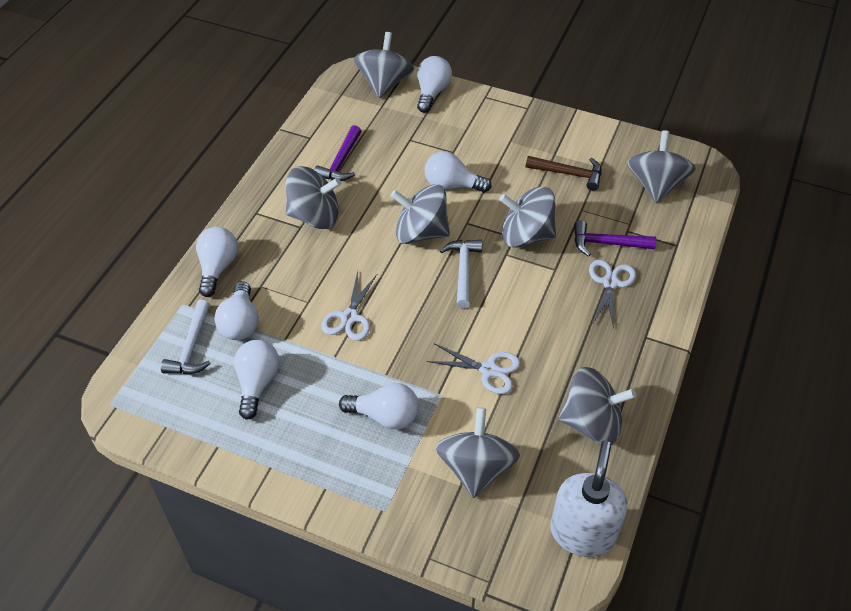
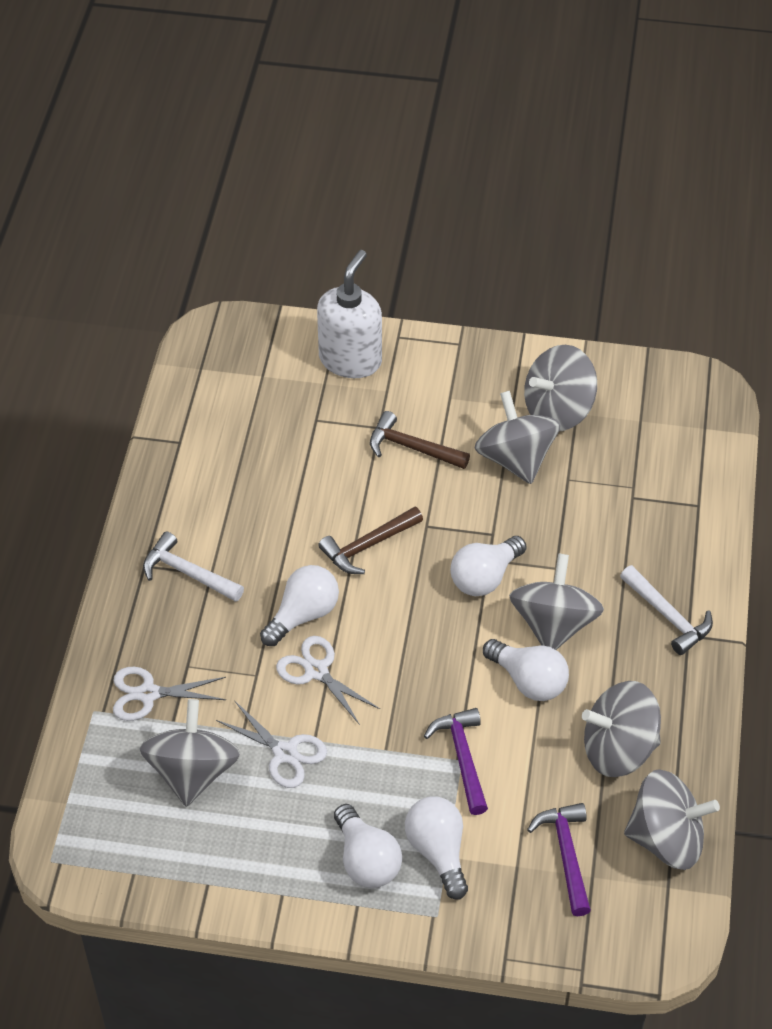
brown hammer: 1 -> 2
grey spinning top: 7 -> 6
white light bulb: 6 -> 5

